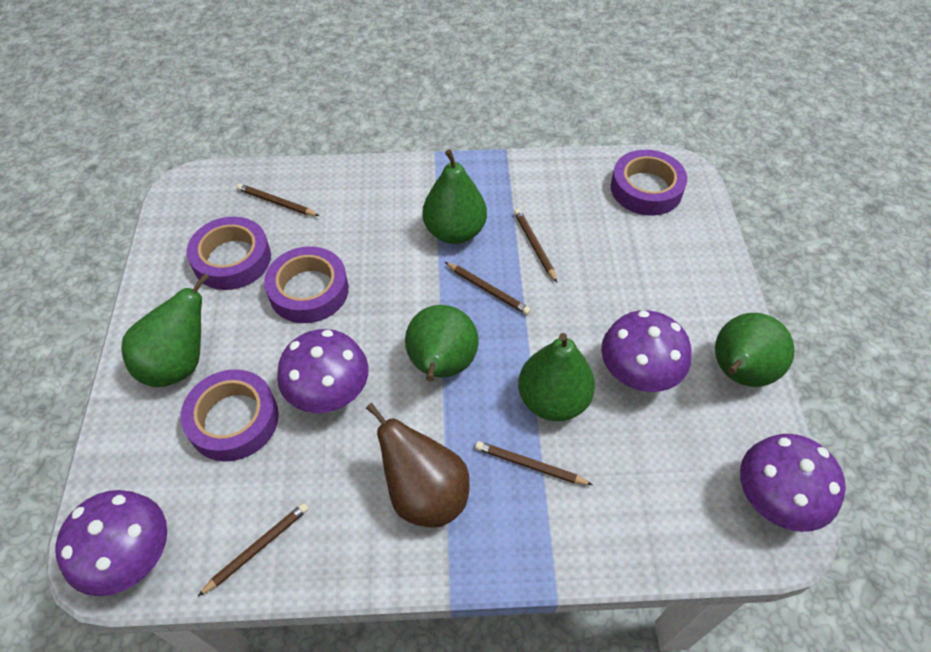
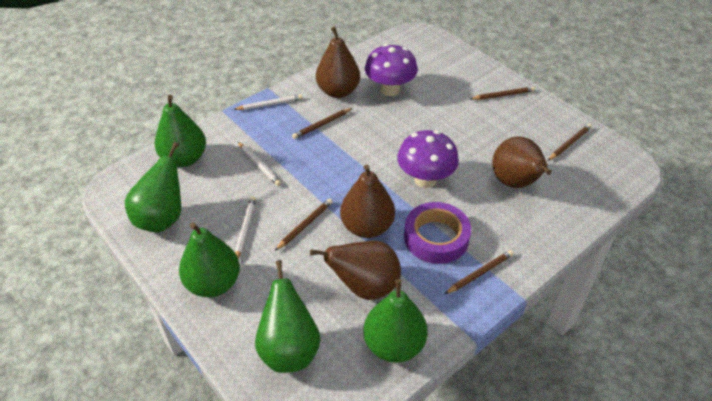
brown pear: 1 -> 4
purple mushroom: 4 -> 2
purple tape: 4 -> 1
white pencil: 0 -> 3

